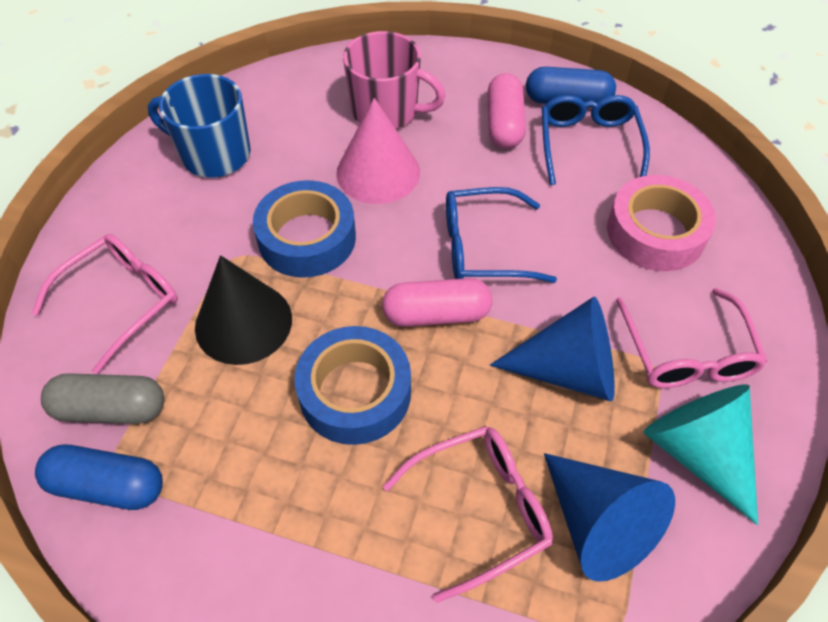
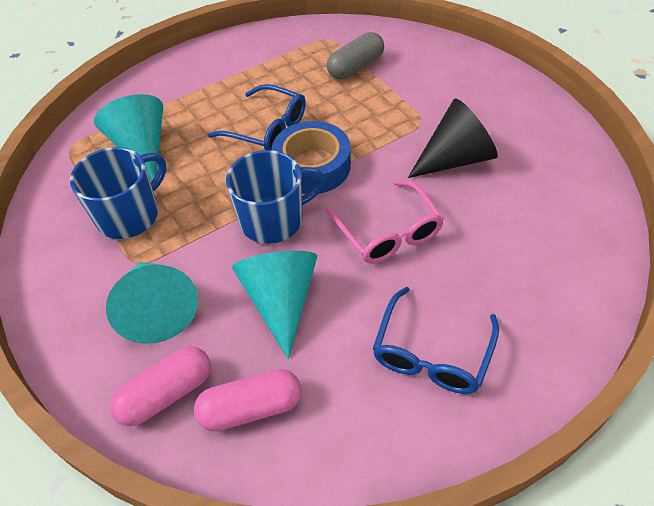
blue capsule: 2 -> 0
blue cone: 2 -> 0
blue mug: 1 -> 2
blue tape: 2 -> 1
pink cone: 1 -> 0
pink glasses: 3 -> 1
pink mug: 1 -> 0
pink tape: 1 -> 0
turquoise cone: 1 -> 3

